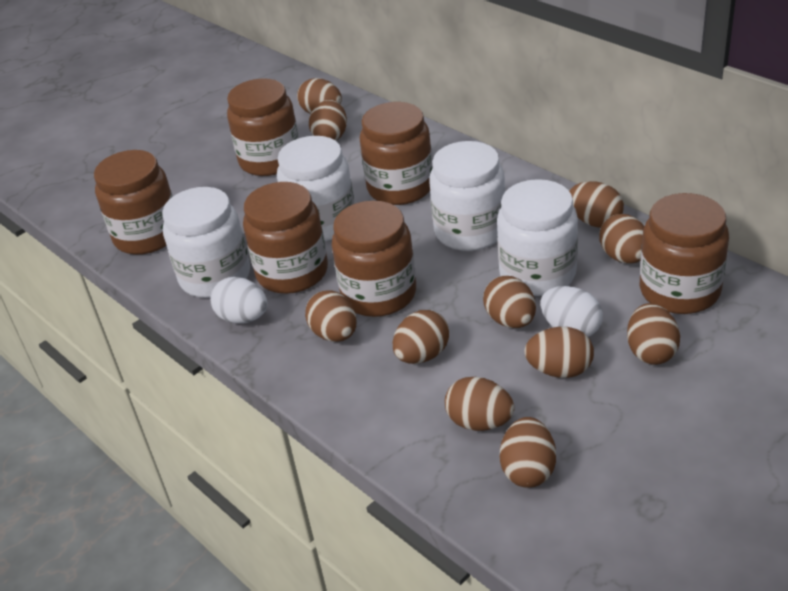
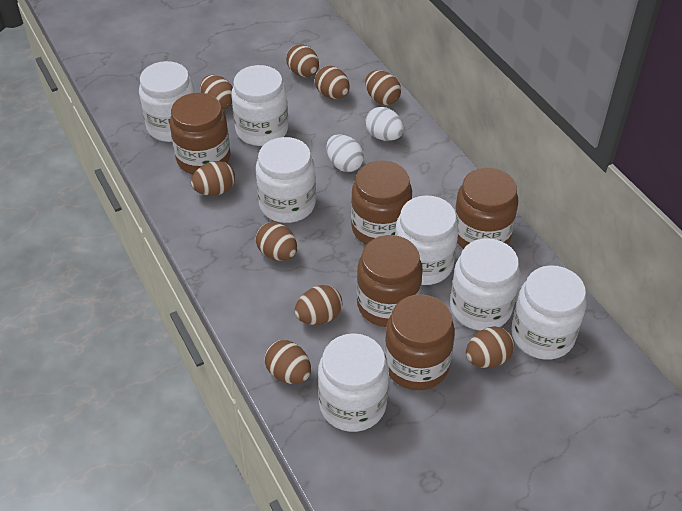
brown egg: 11 -> 9
brown jar: 6 -> 5
white jar: 4 -> 7

